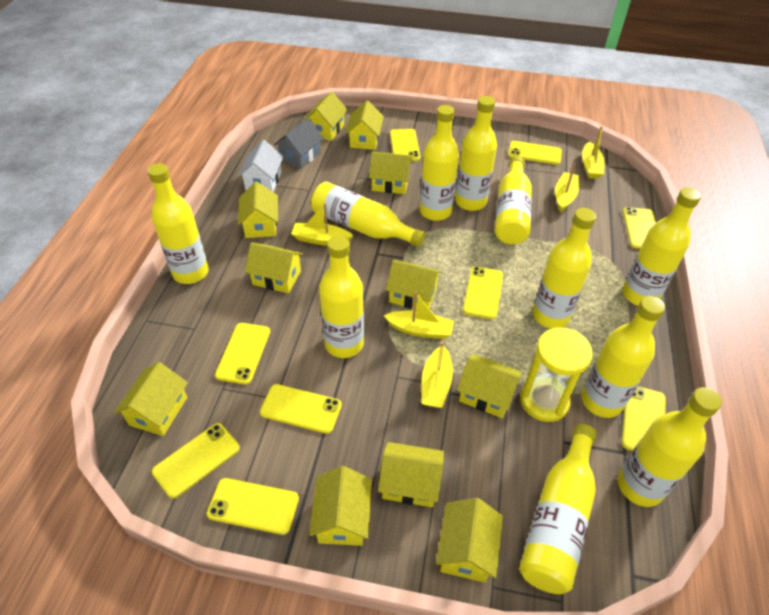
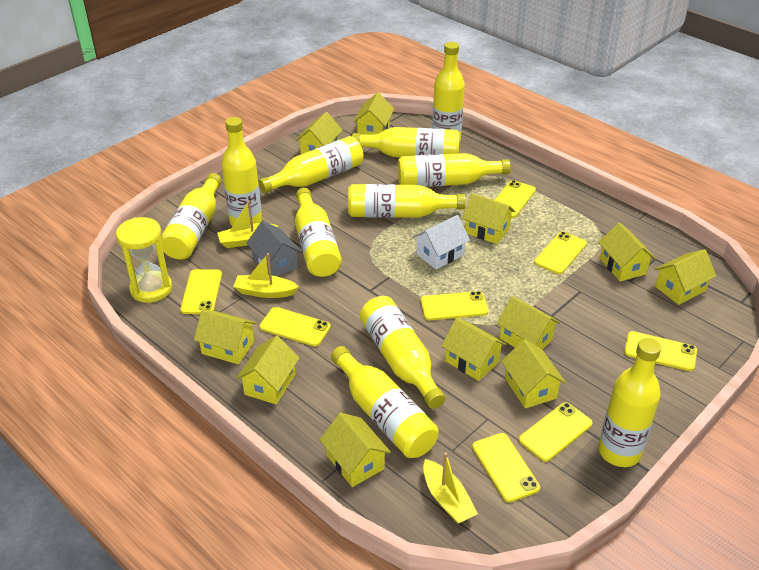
yellow boat: 5 -> 3
yellow phone: 9 -> 8

